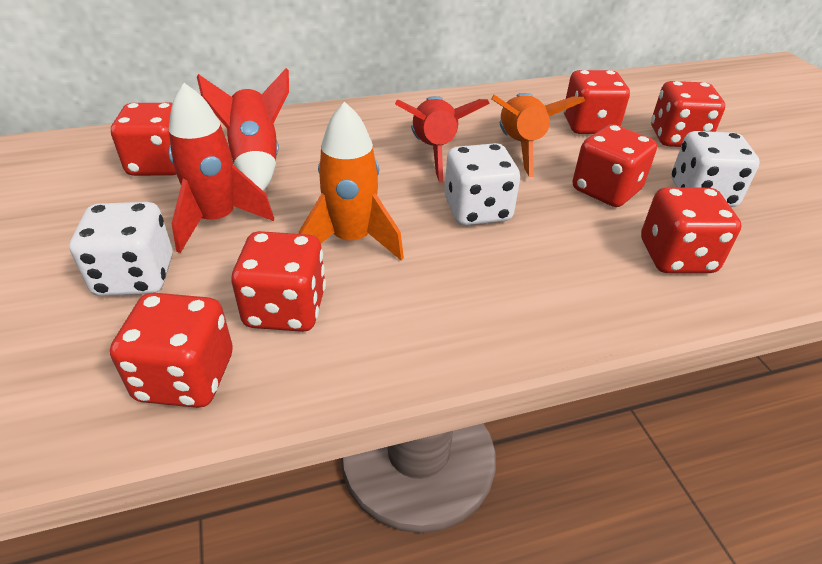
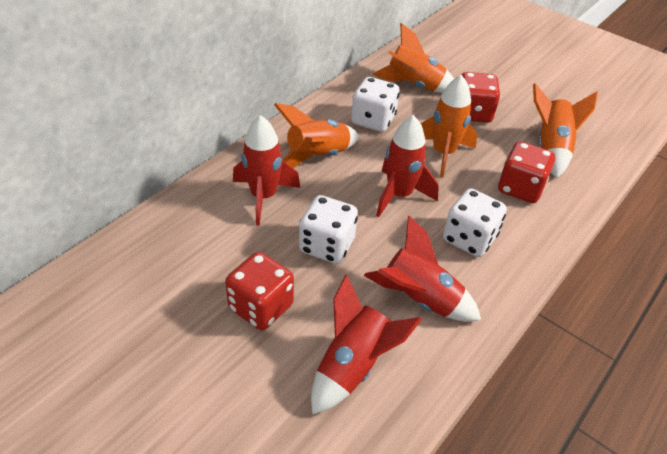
orange rocket: 2 -> 4
red dice: 7 -> 3
red rocket: 3 -> 4

